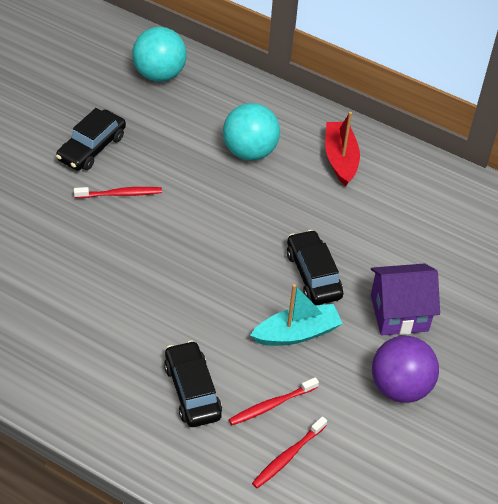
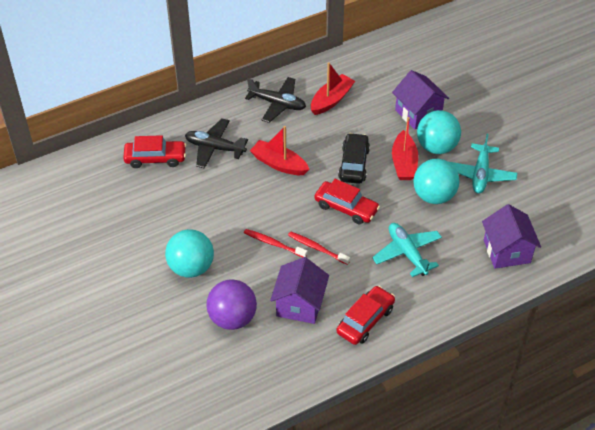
black car: 3 -> 1
black plane: 0 -> 2
purple house: 1 -> 3
red boat: 1 -> 3
red car: 0 -> 3
red toothbrush: 3 -> 2
turquoise ball: 2 -> 3
turquoise boat: 1 -> 0
turquoise plane: 0 -> 2

